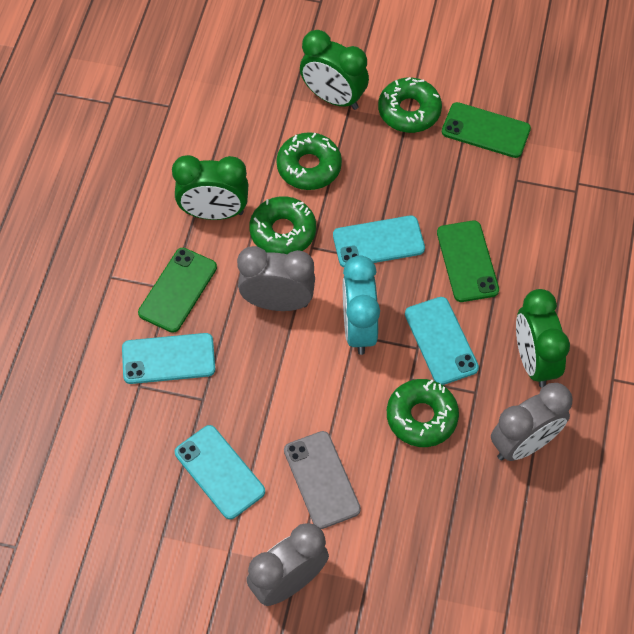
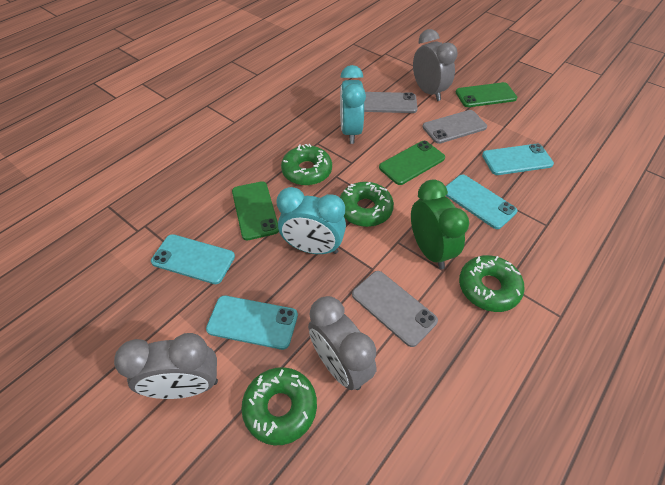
green clock: 3 -> 1
grey phone: 1 -> 3
turquoise clock: 1 -> 2

